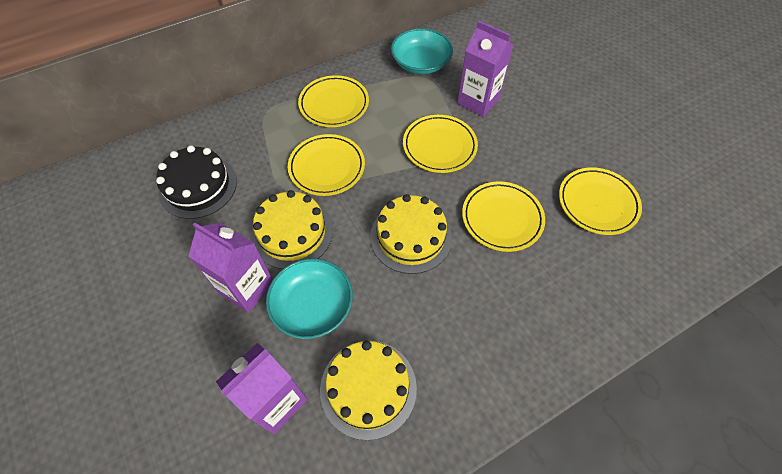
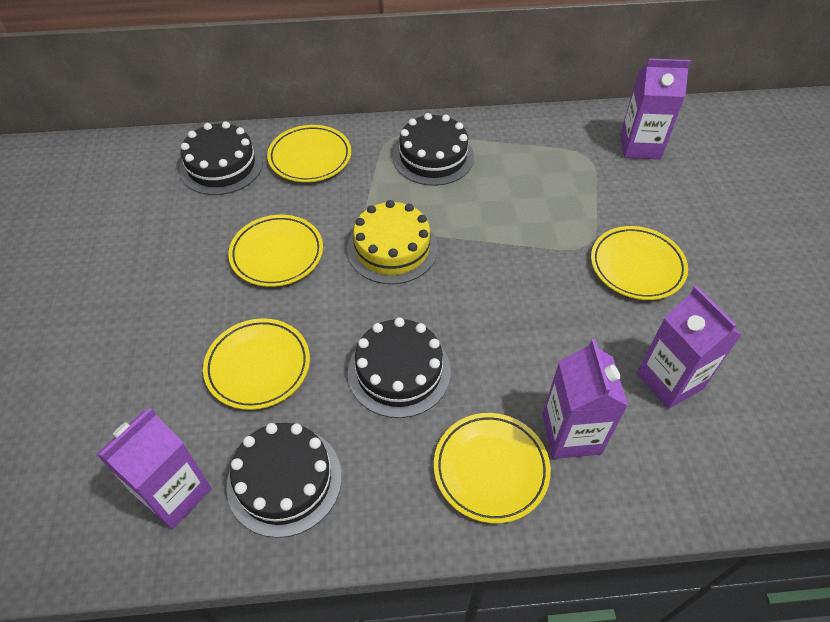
black cake: 1 -> 4
purple carton: 3 -> 4
turquoise bowl: 2 -> 0
yellow cake: 3 -> 1

